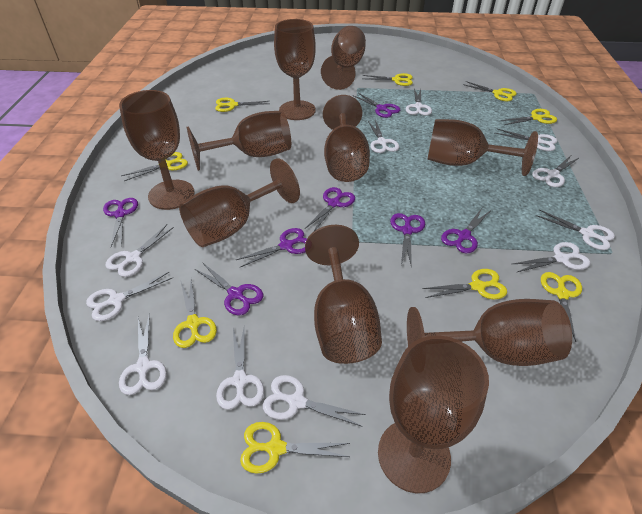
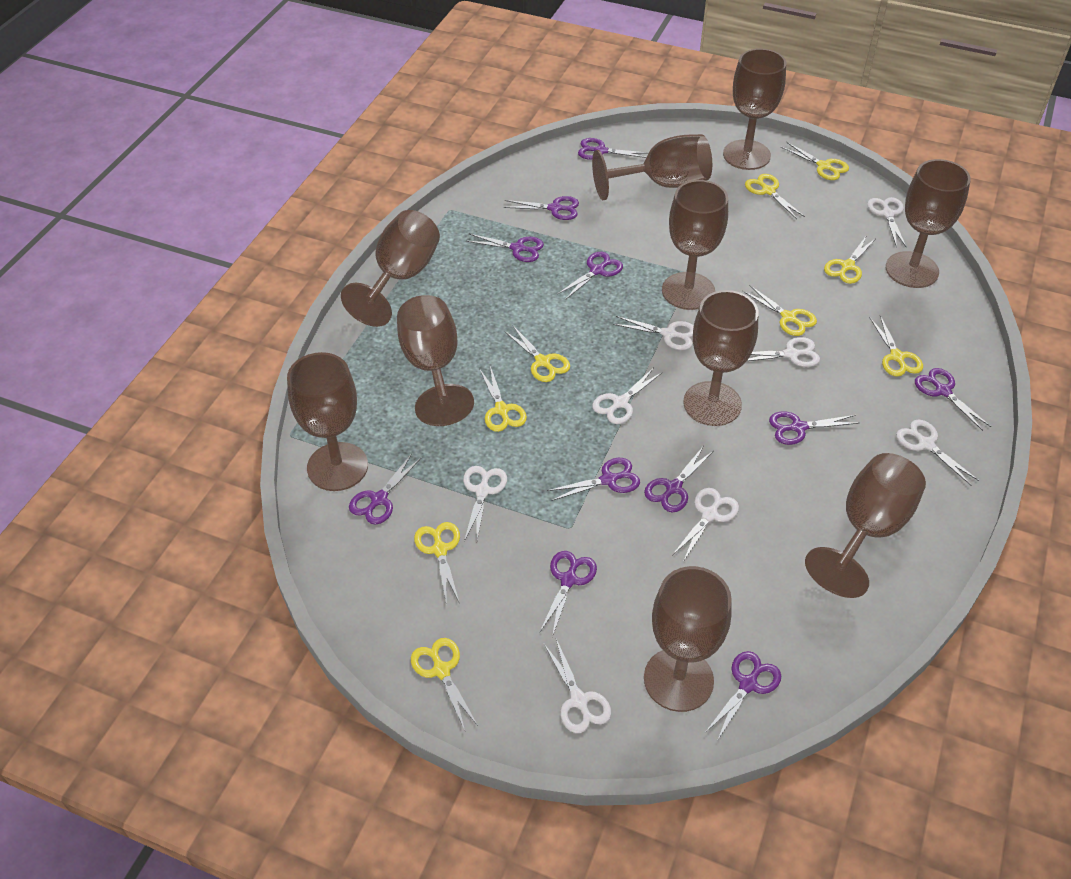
purple scissors: 7 -> 11
white scissors: 11 -> 8

